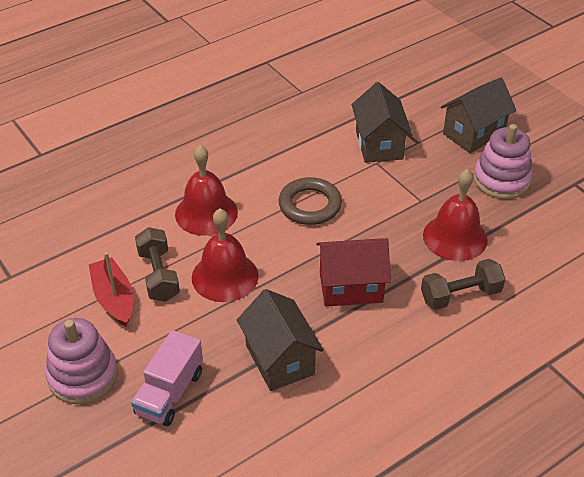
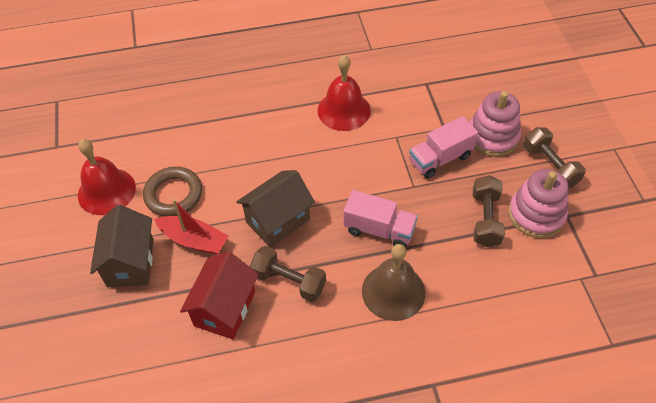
brown bell: 0 -> 1
brown dumbbell: 2 -> 3
brown house: 3 -> 2
pink truck: 1 -> 2
red bell: 3 -> 2

